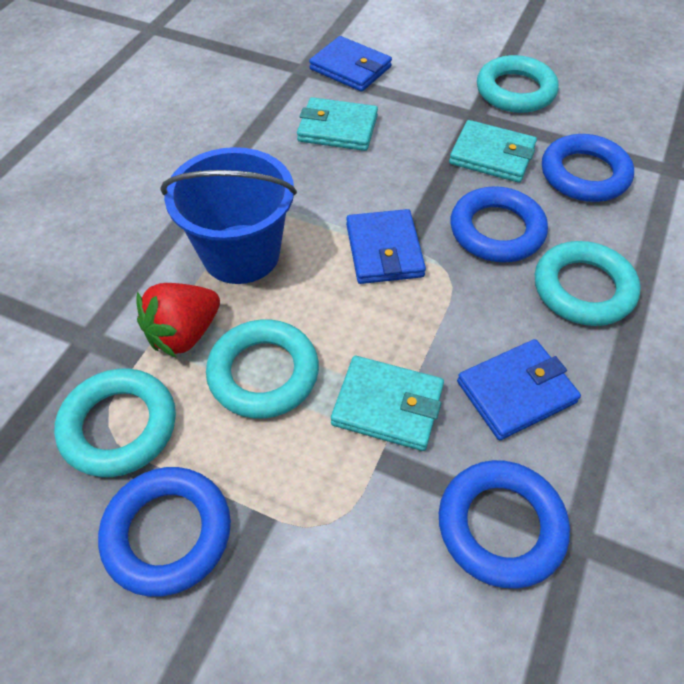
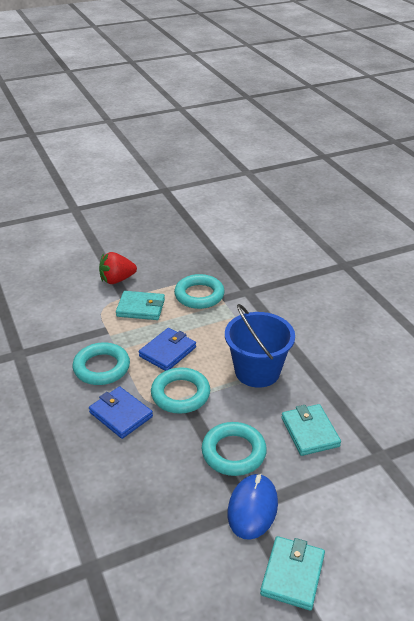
blue mouse: 0 -> 1
blue ring: 4 -> 0
blue wallet: 3 -> 2

